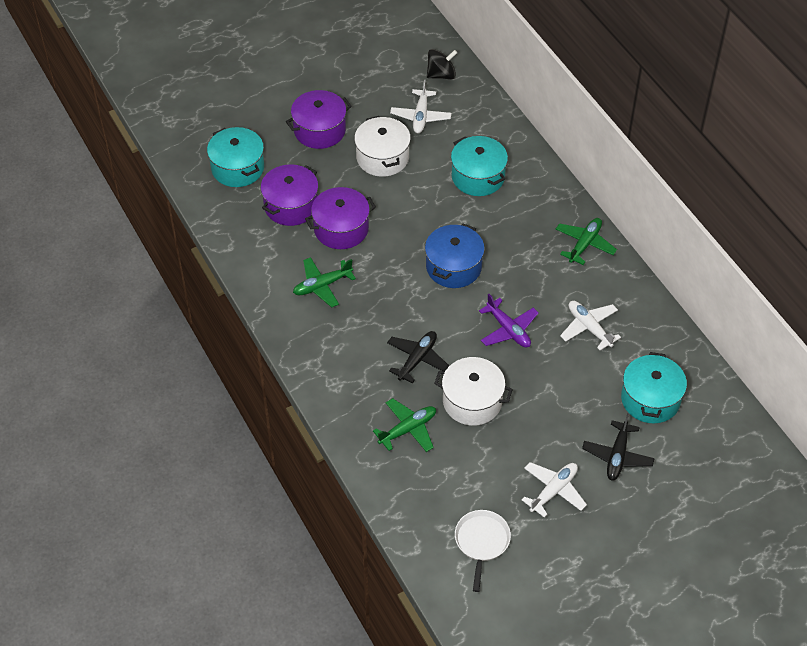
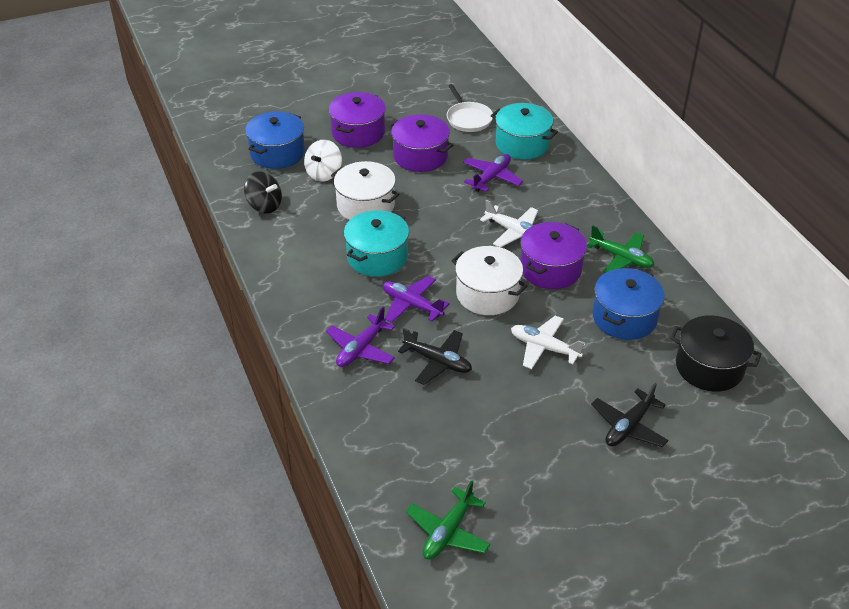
black pot: 0 -> 1
blue pot: 1 -> 2
green plane: 3 -> 2
purple plane: 1 -> 3
turquoise pot: 3 -> 2
white plane: 3 -> 2
white spinning top: 0 -> 1

